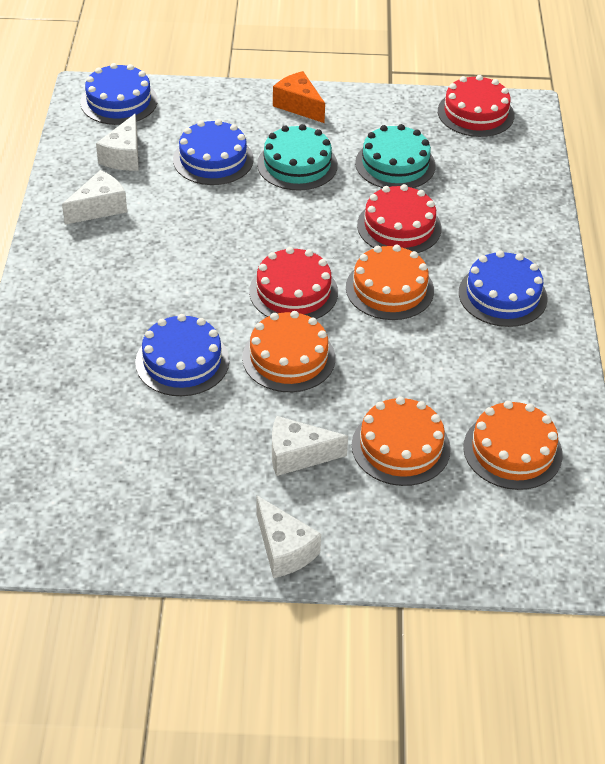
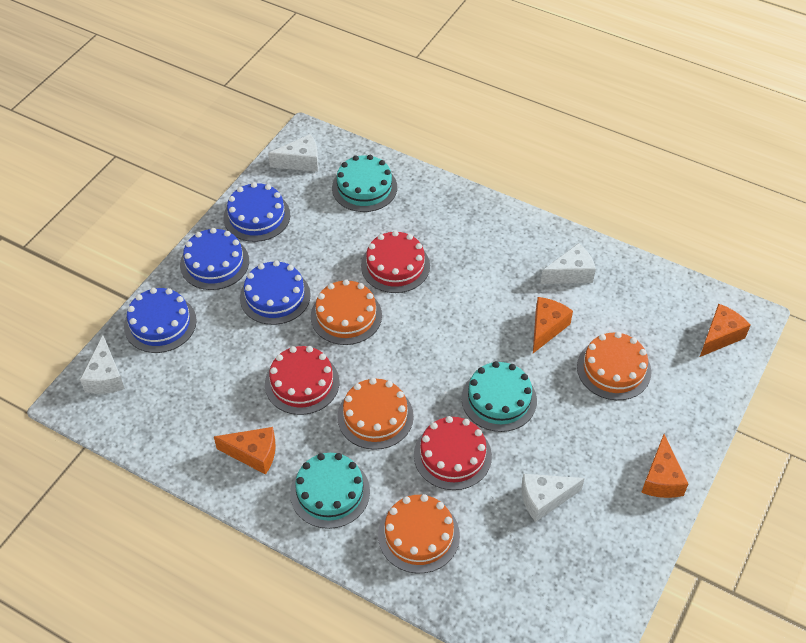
orange cheese: 1 -> 4
turquoise cake: 2 -> 3

